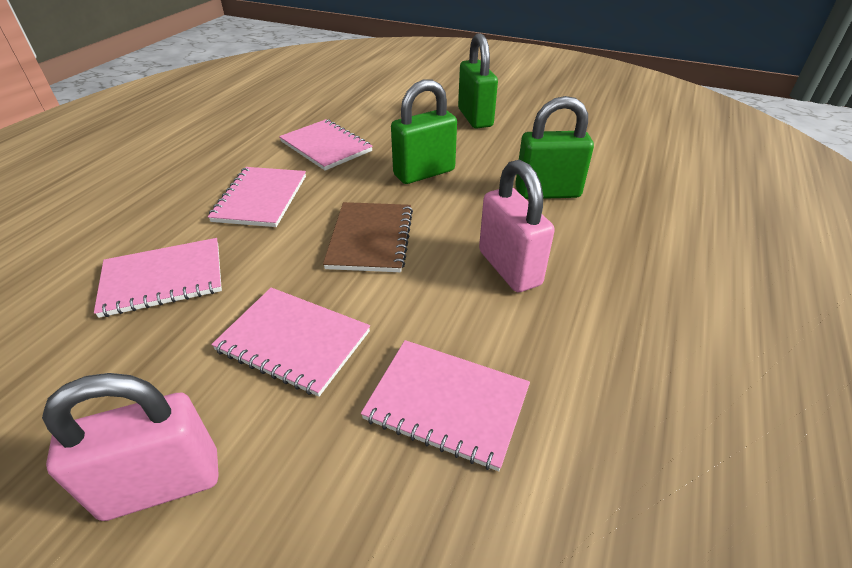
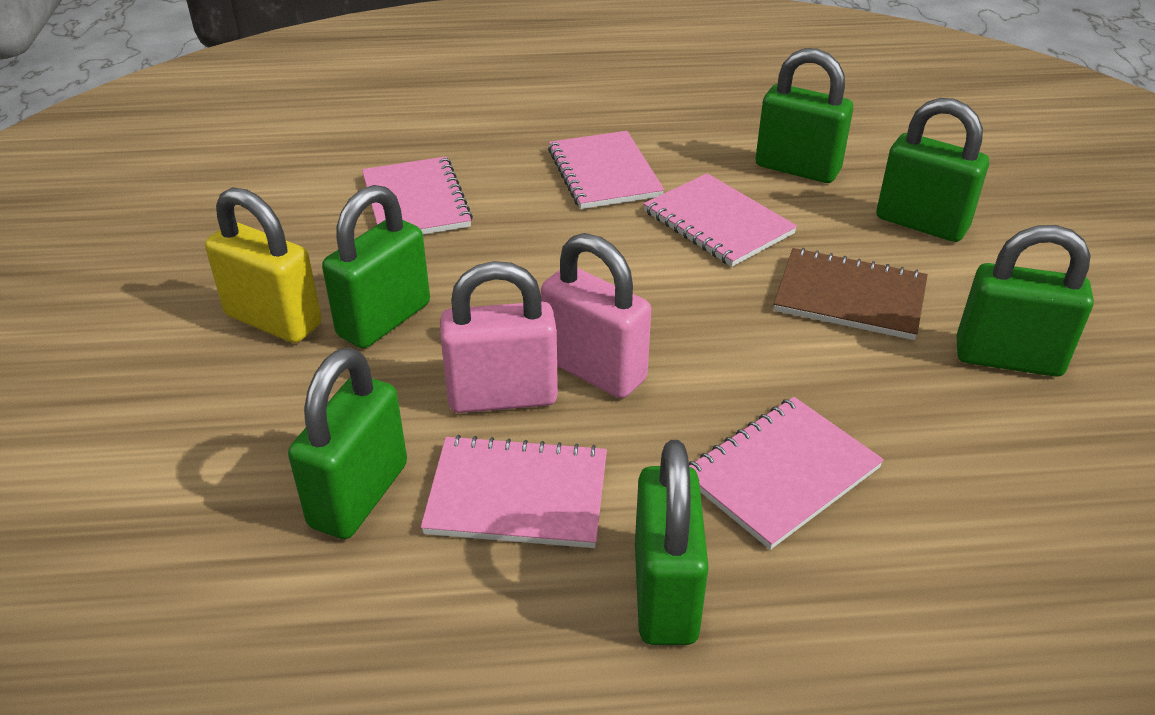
green padlock: 3 -> 6
yellow padlock: 0 -> 1

